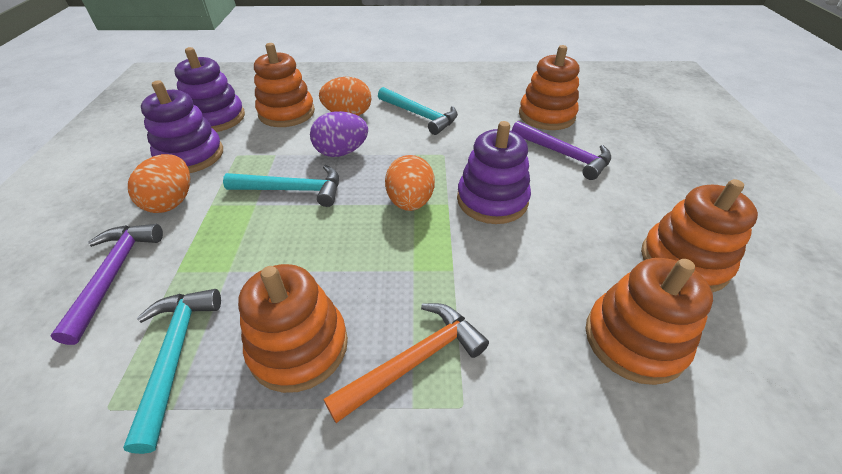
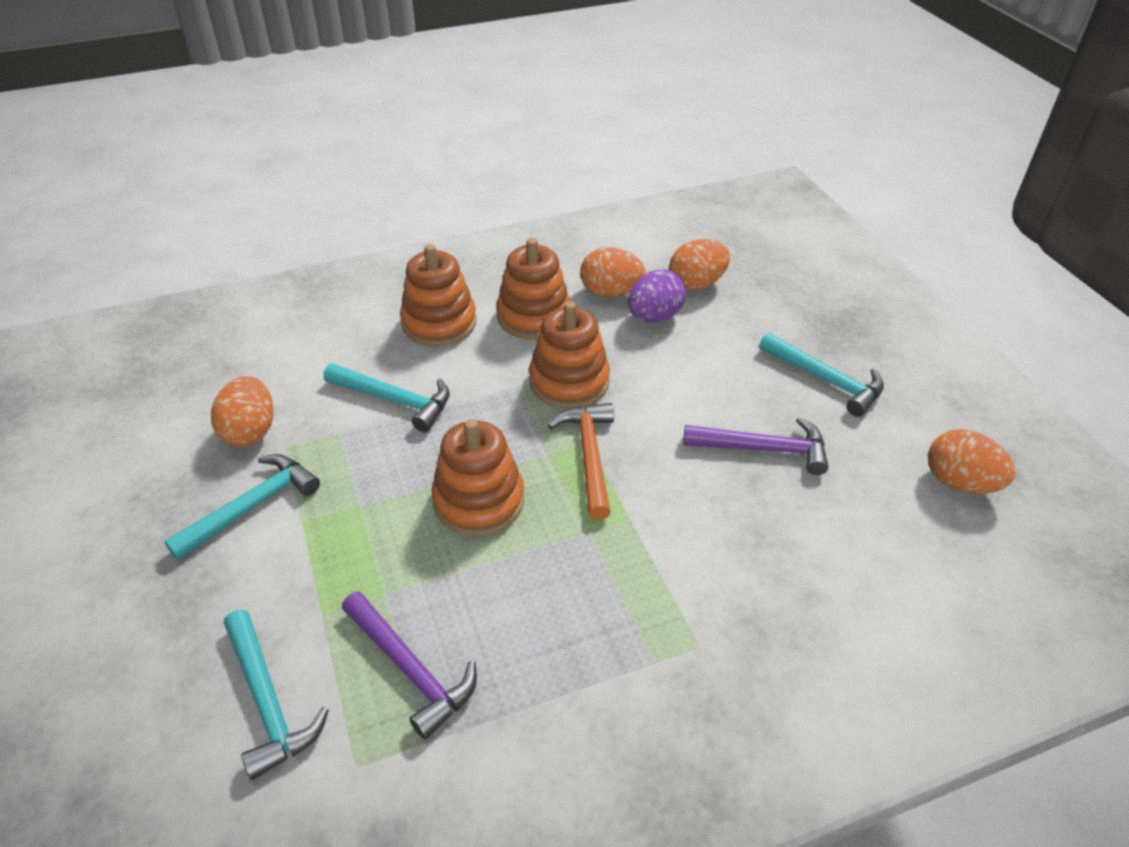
orange egg: 3 -> 4
orange stacking toy: 5 -> 4
purple stacking toy: 3 -> 0
turquoise hammer: 3 -> 4

